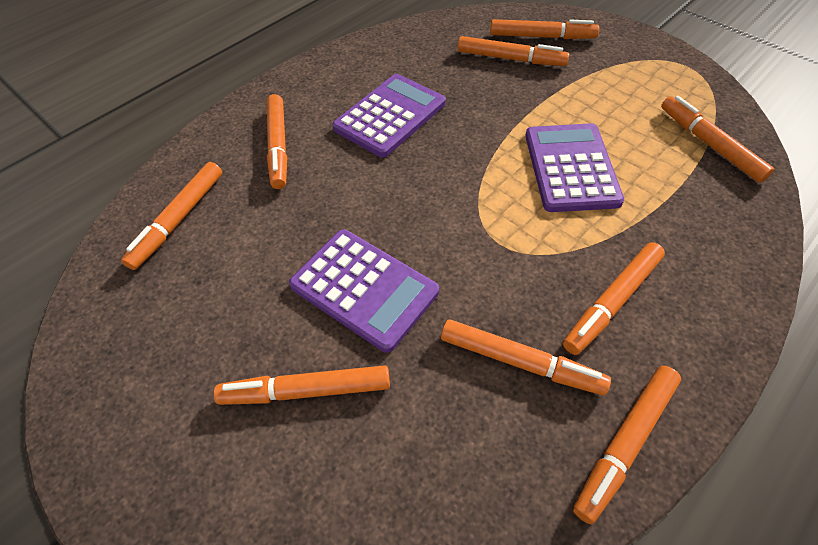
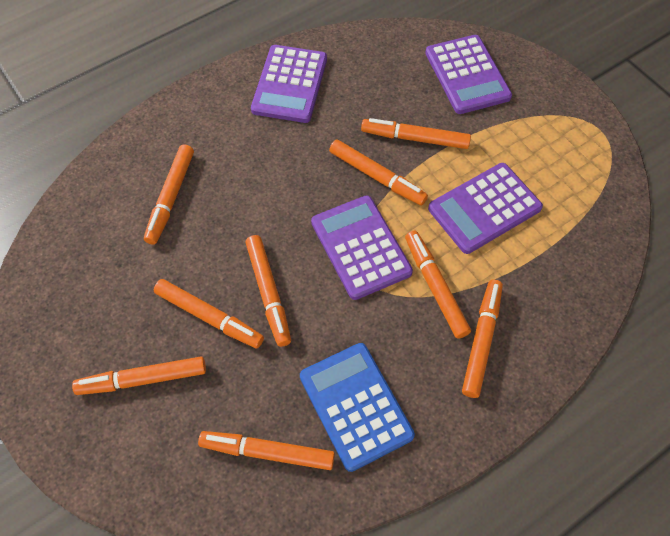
blue calculator: 0 -> 1
purple calculator: 3 -> 4

